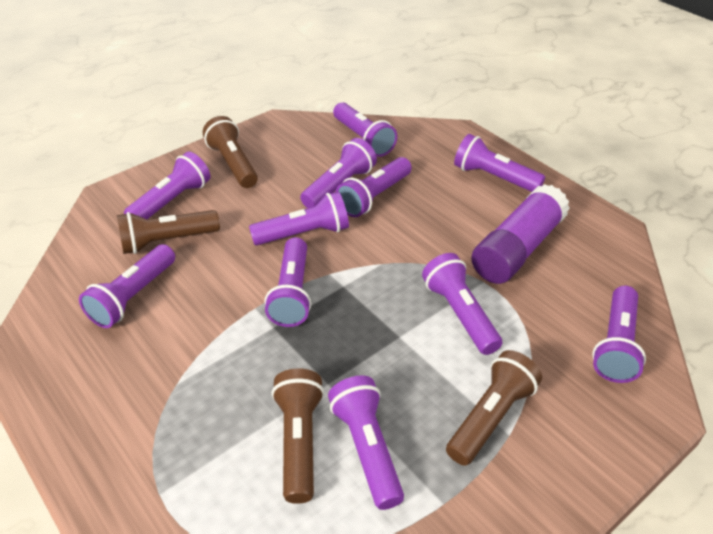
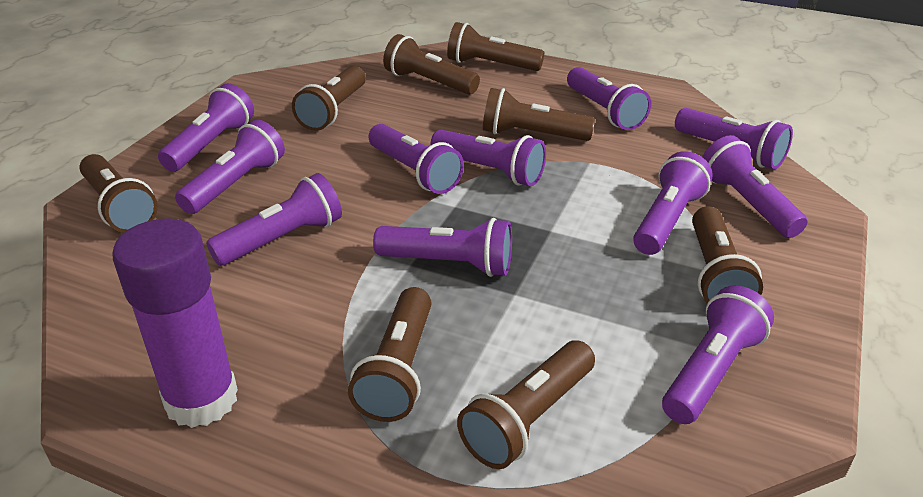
brown flashlight: 4 -> 8

